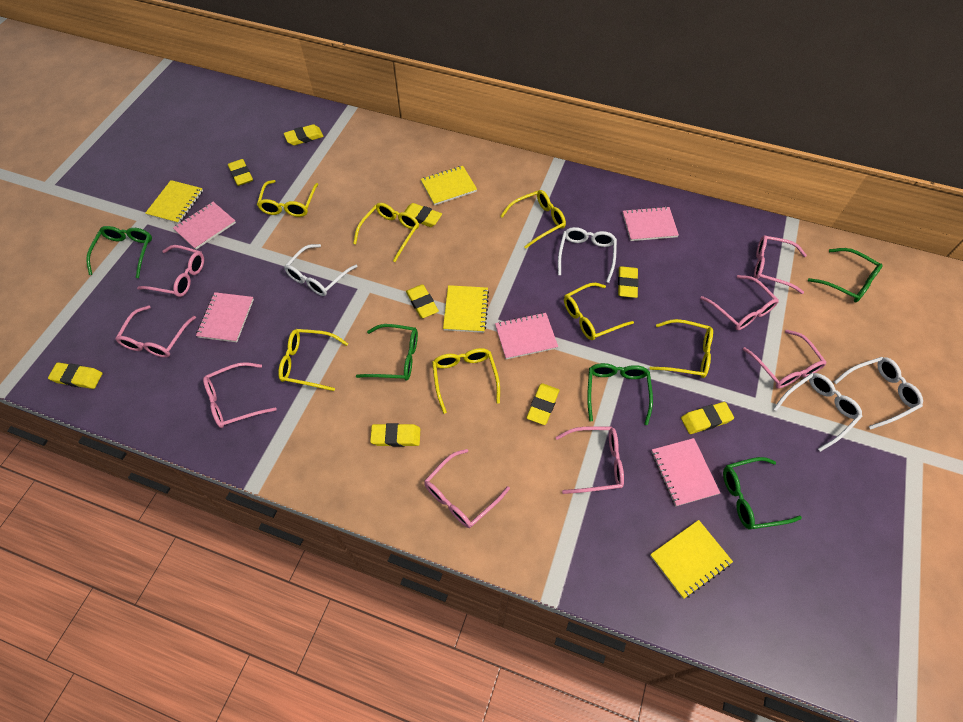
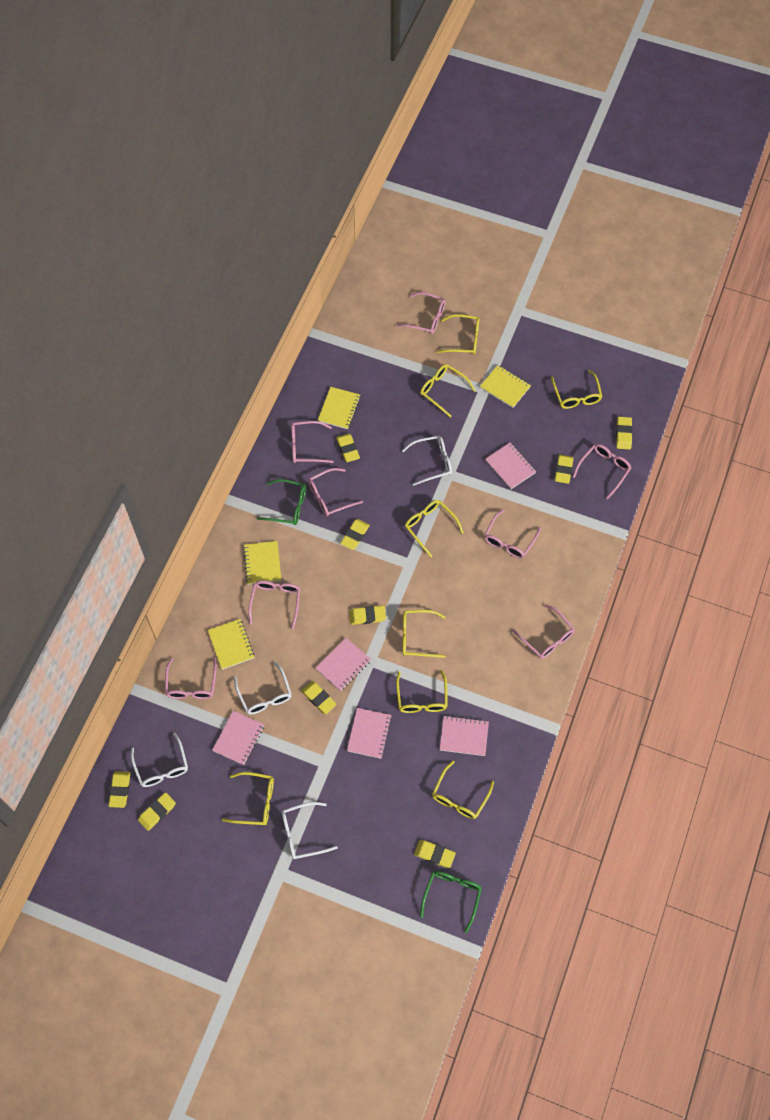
green glasses: 5 -> 2
yellow glasses: 7 -> 8

